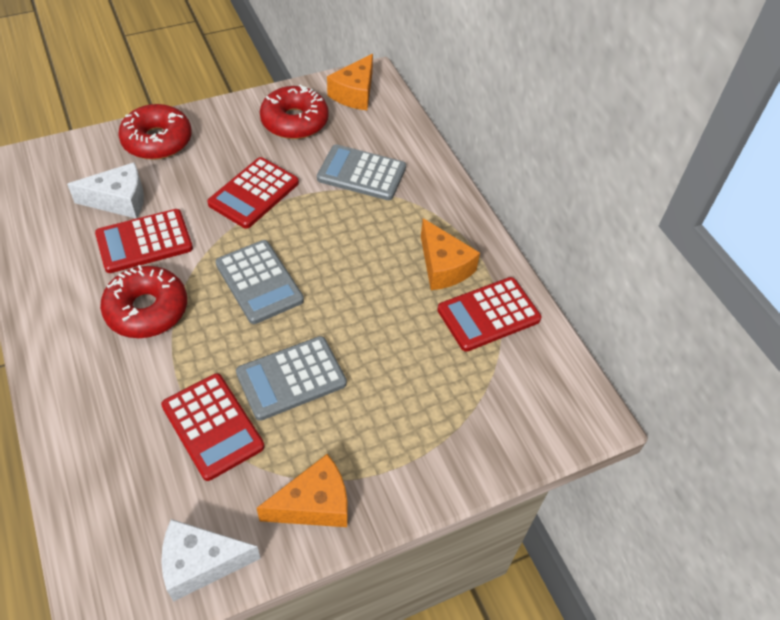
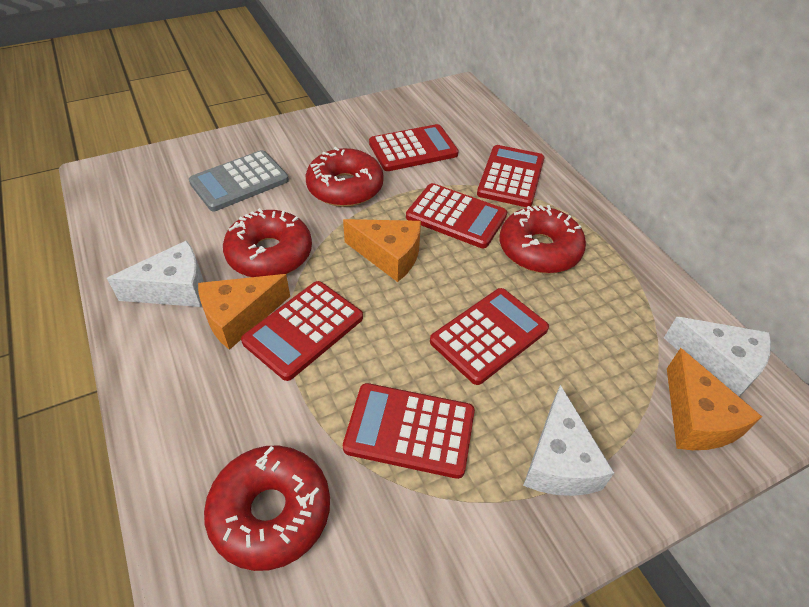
grey calculator: 3 -> 1
red calculator: 4 -> 6
red donut: 3 -> 4
white cheese: 2 -> 3

